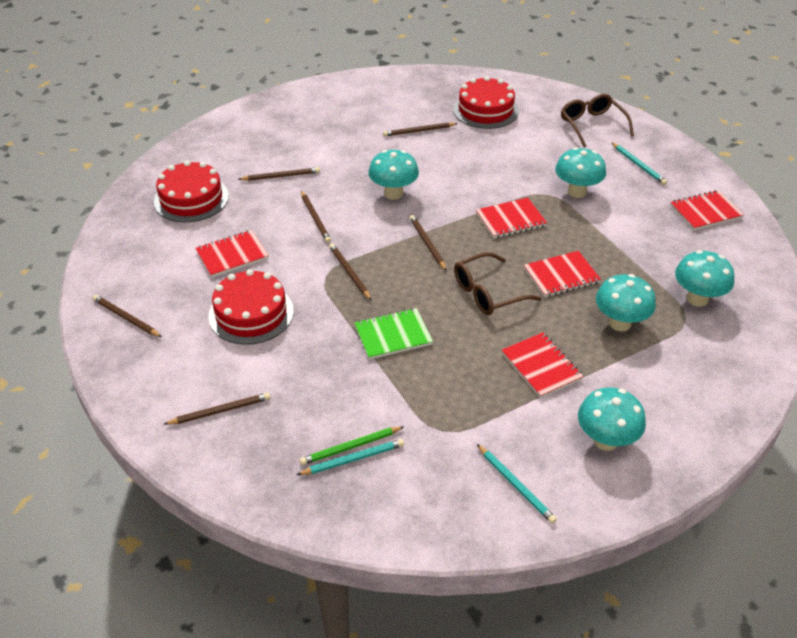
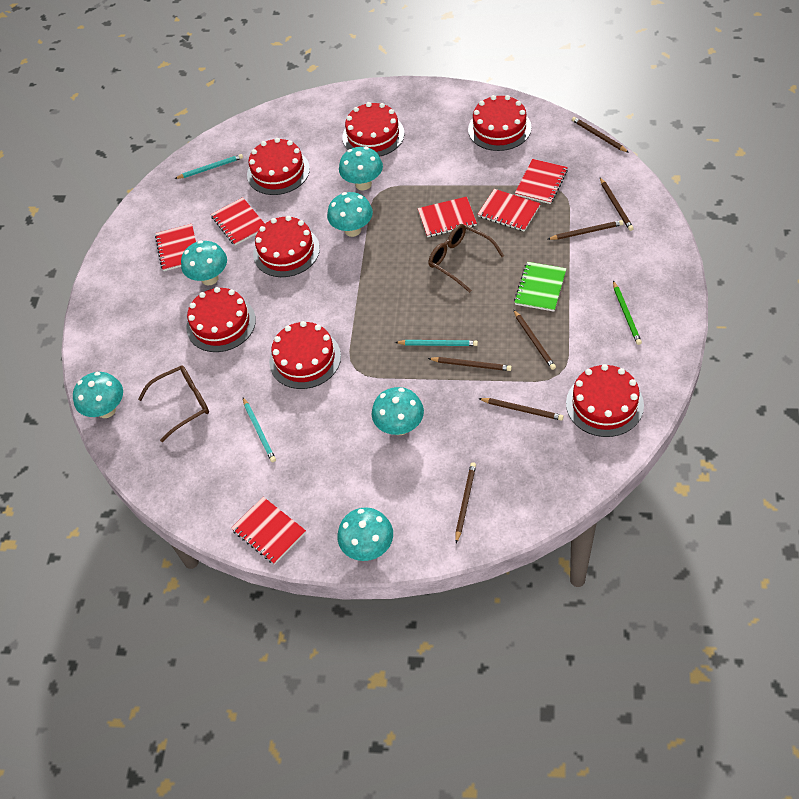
red cake: 3 -> 7
red notebook: 5 -> 6
turquoise mushroom: 5 -> 6

